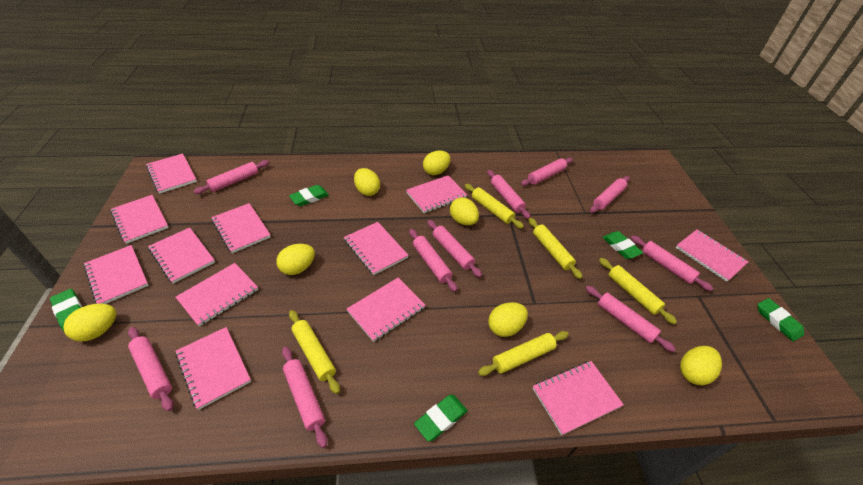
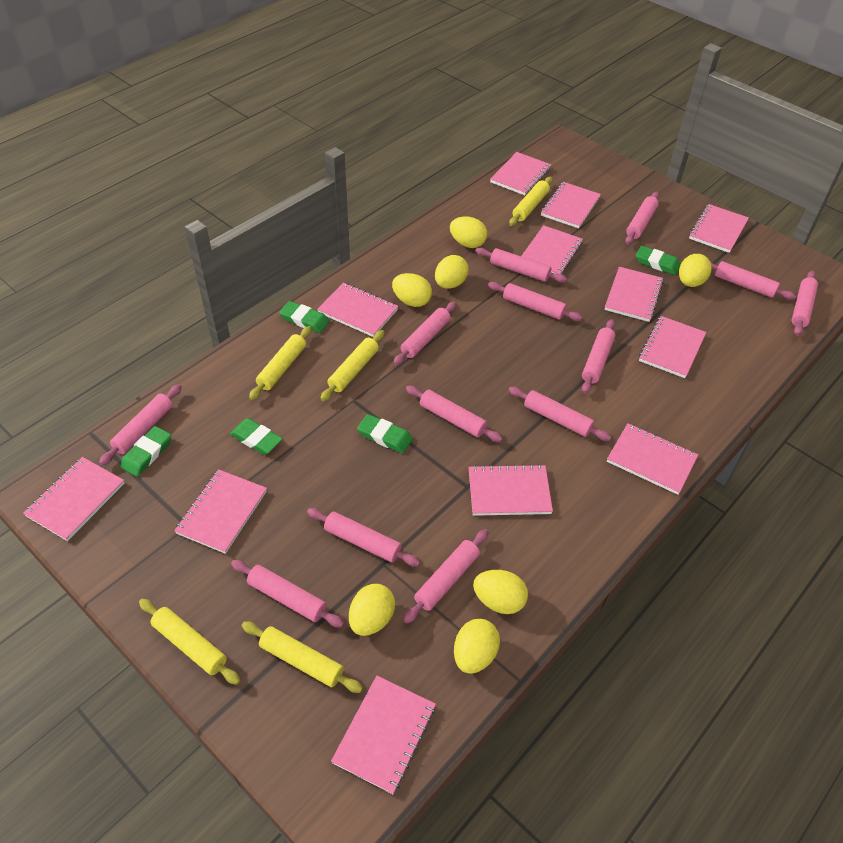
pink rolling pin: 10 -> 13

